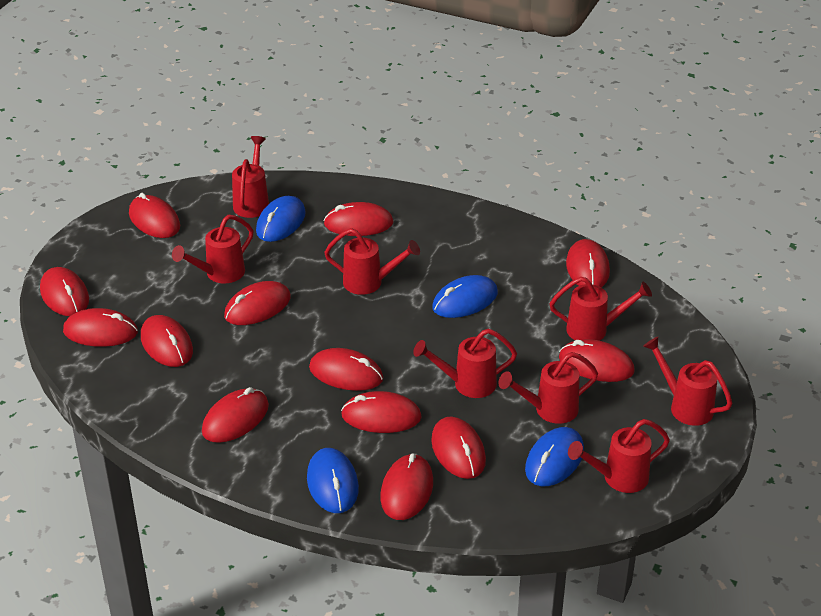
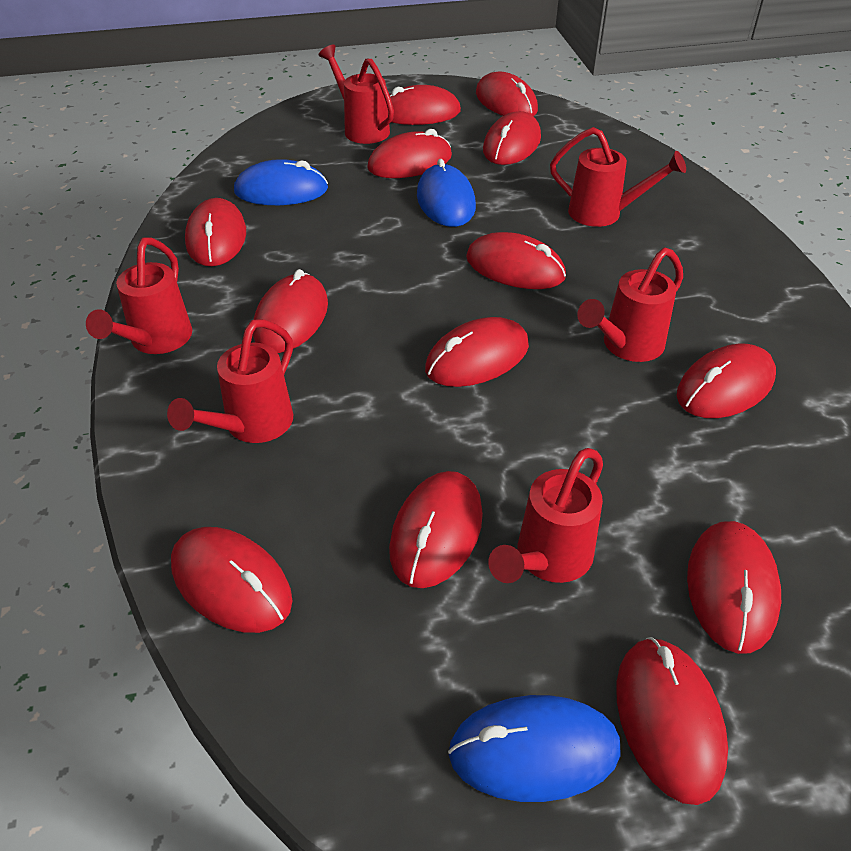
blue mouse: 4 -> 3
red watering can: 8 -> 6

